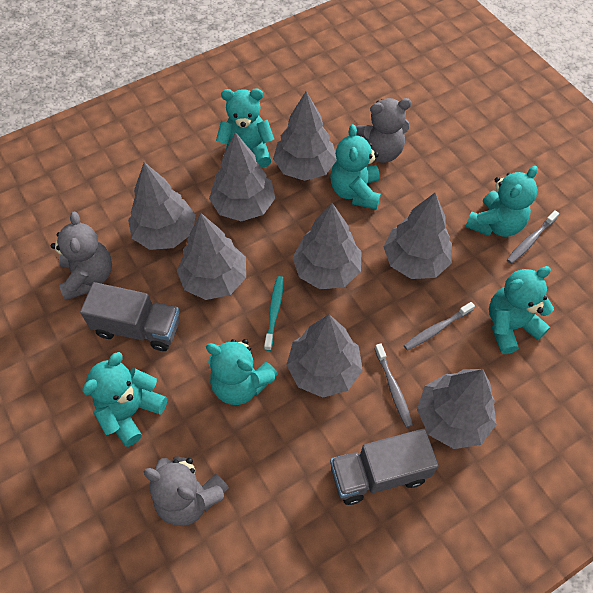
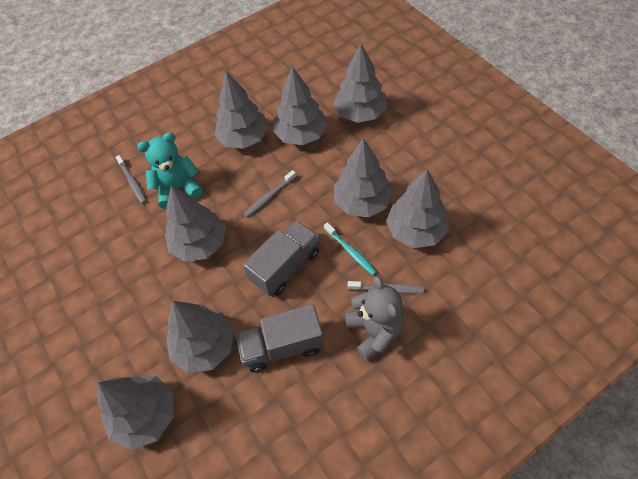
grey teddy bear: 3 -> 1
turquoise teddy bear: 6 -> 1

